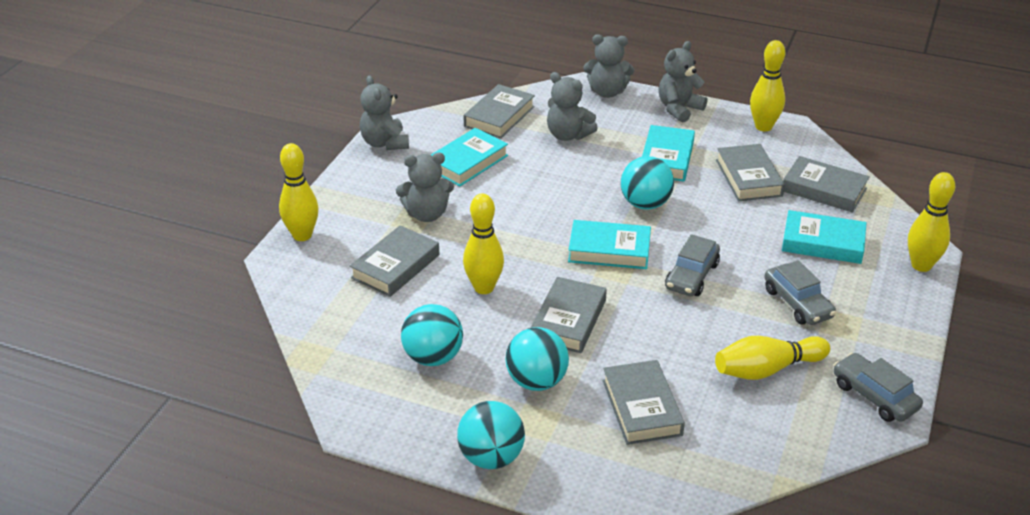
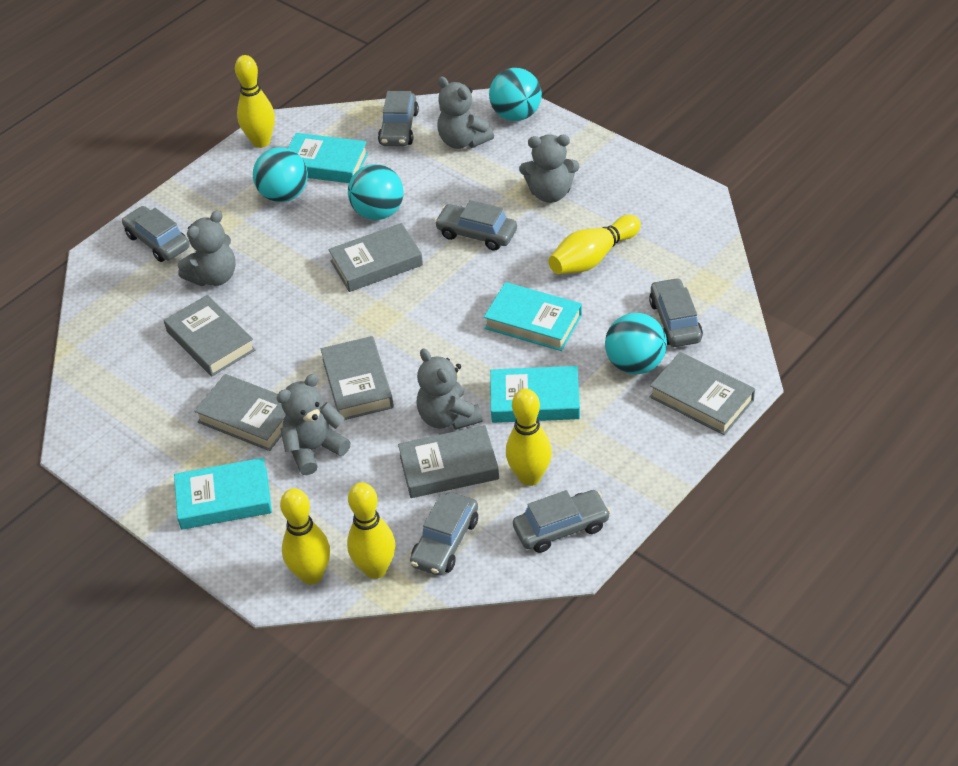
grey car: 3 -> 6

